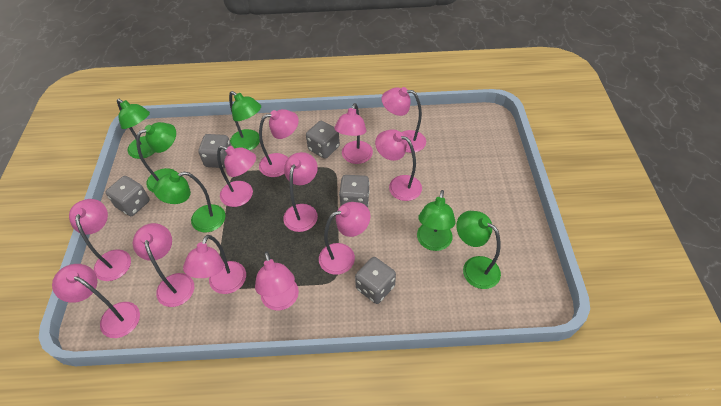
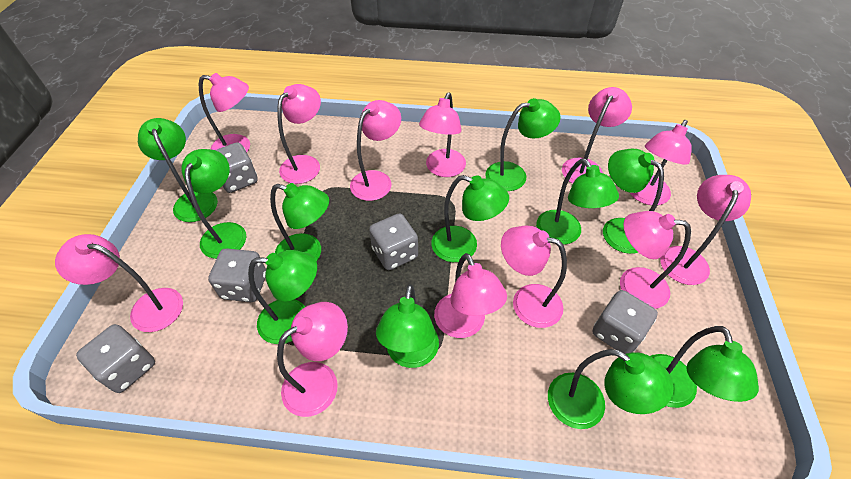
green lamp: 6 -> 11

